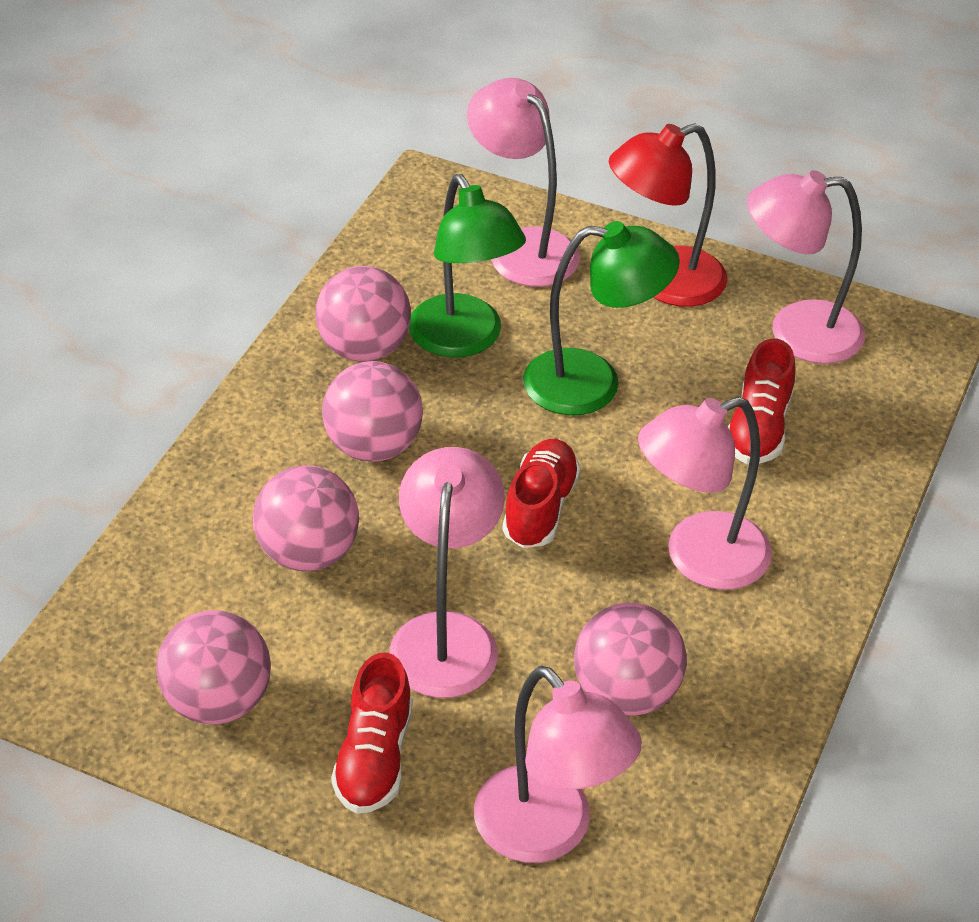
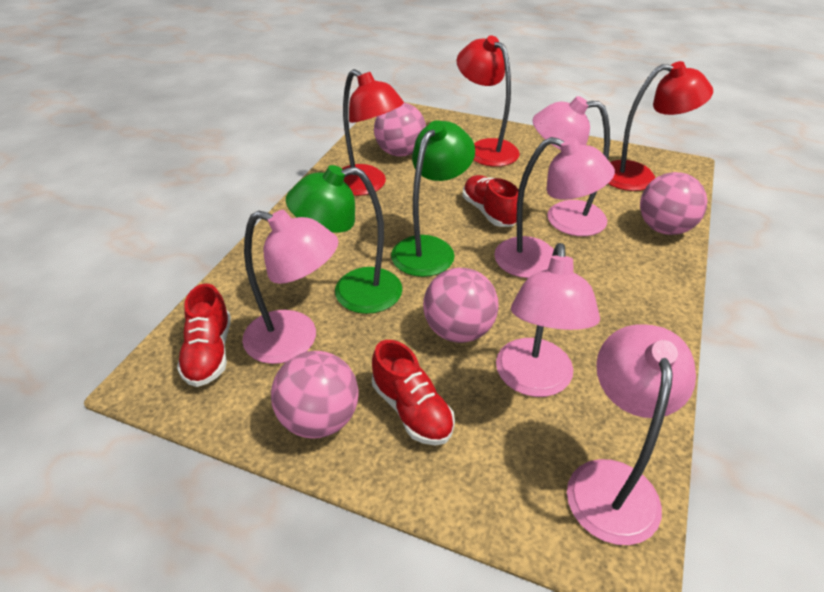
pink ball: 5 -> 4
red lamp: 1 -> 3

